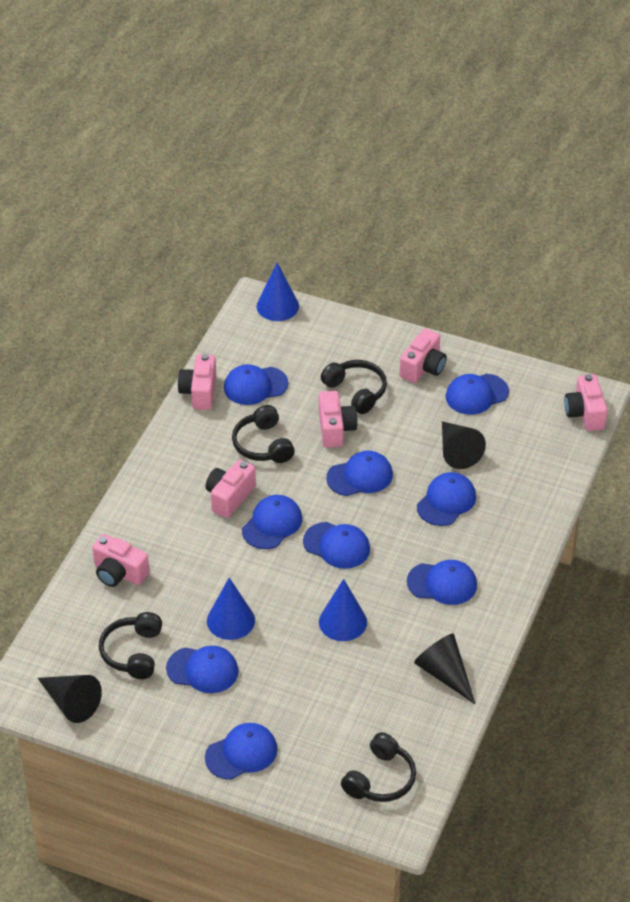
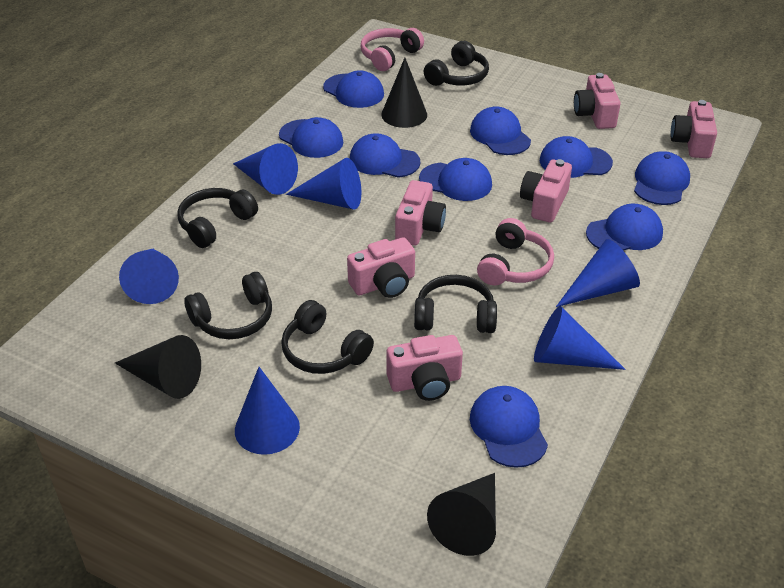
black headphones: 4 -> 5
blue cone: 3 -> 6
pink headphones: 0 -> 2

